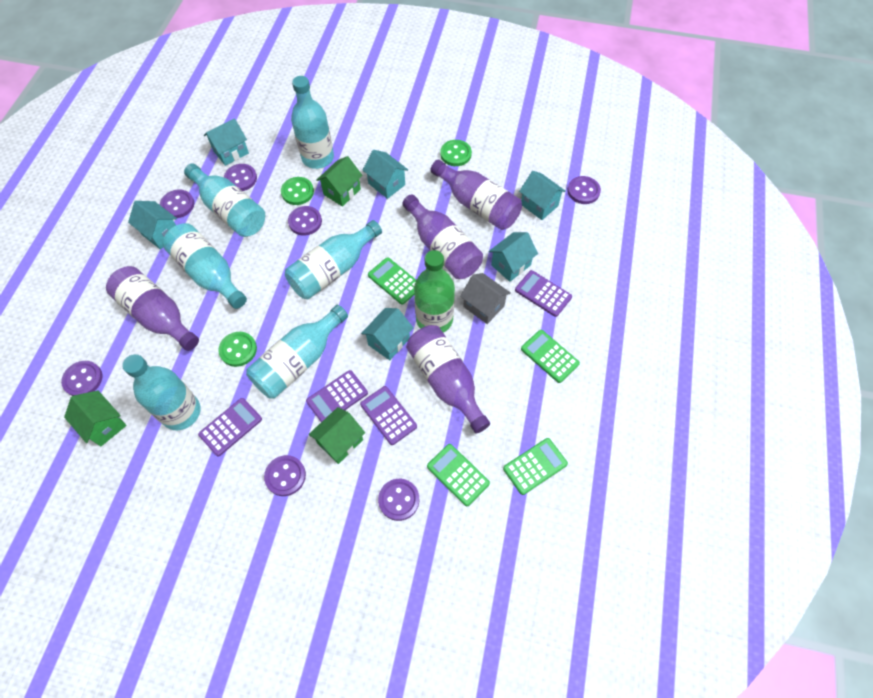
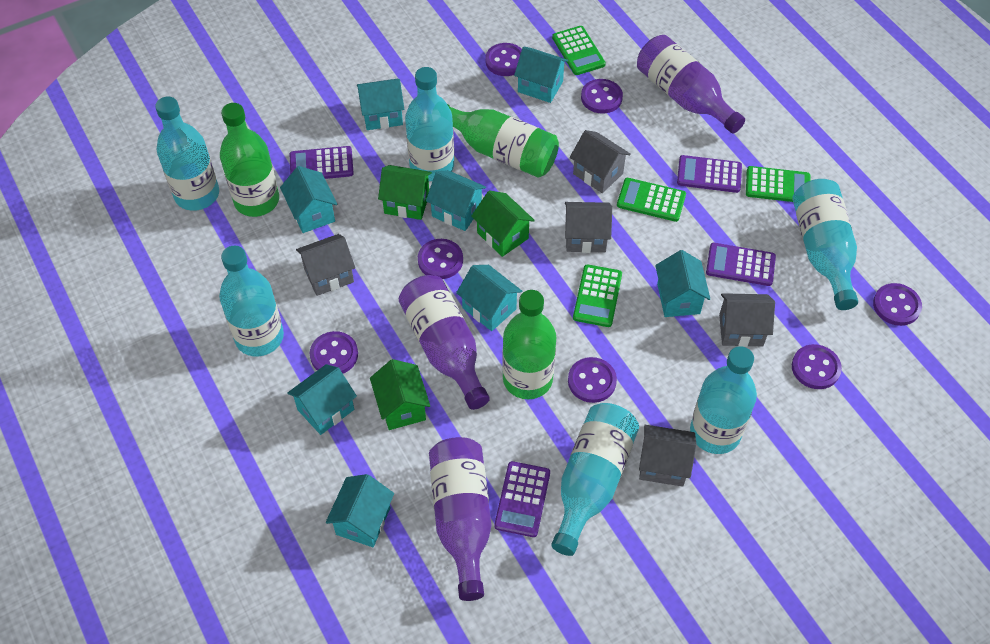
green bottle: 1 -> 3
green button: 3 -> 0
grey house: 1 -> 5
purple bottle: 4 -> 3
turquoise house: 6 -> 8

